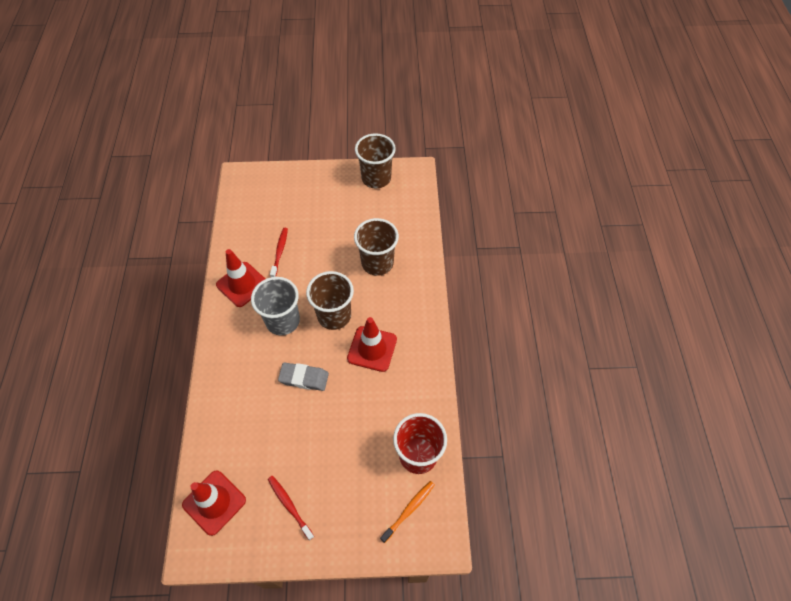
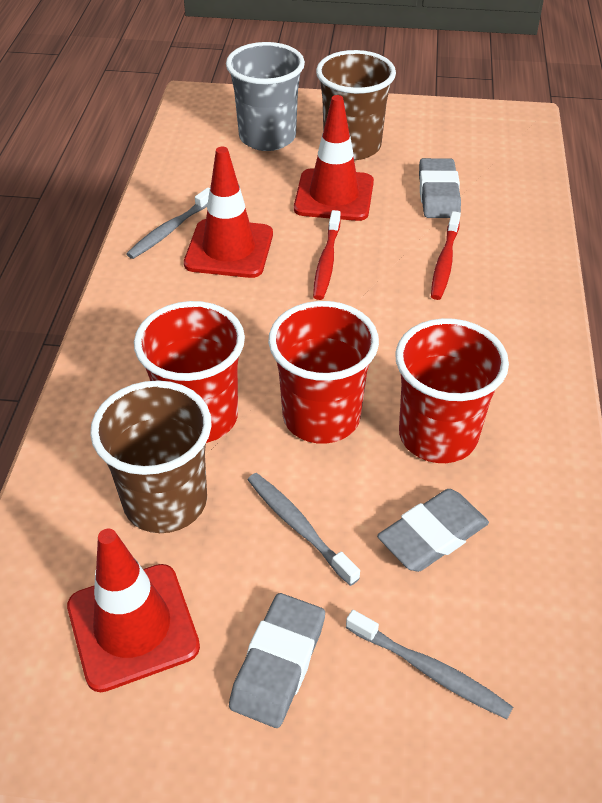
brown cup: 3 -> 2
grey eraser: 1 -> 3
grey toothbrush: 0 -> 3
orange toothbrush: 1 -> 0
red cup: 1 -> 3

